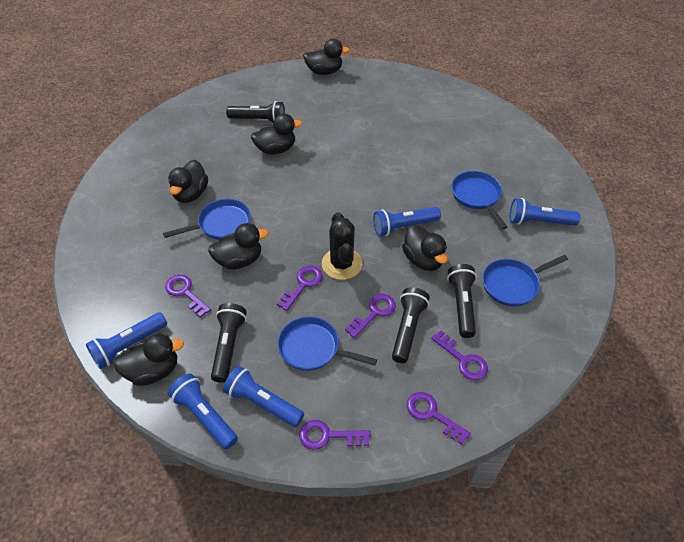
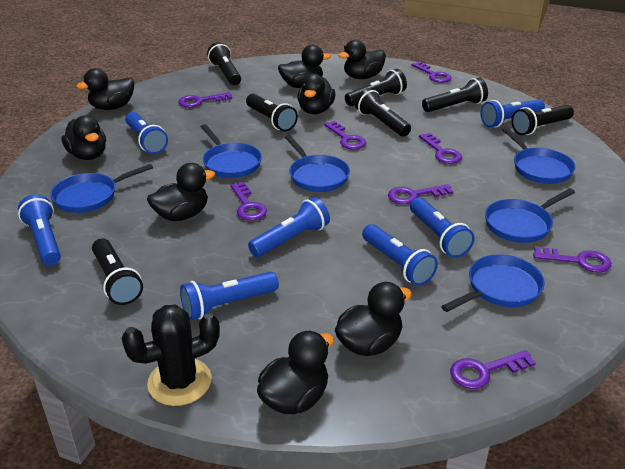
black duck: 6 -> 8
black flashlight: 4 -> 7
blue flashlight: 5 -> 7
blue pan: 4 -> 6
purple key: 6 -> 8

